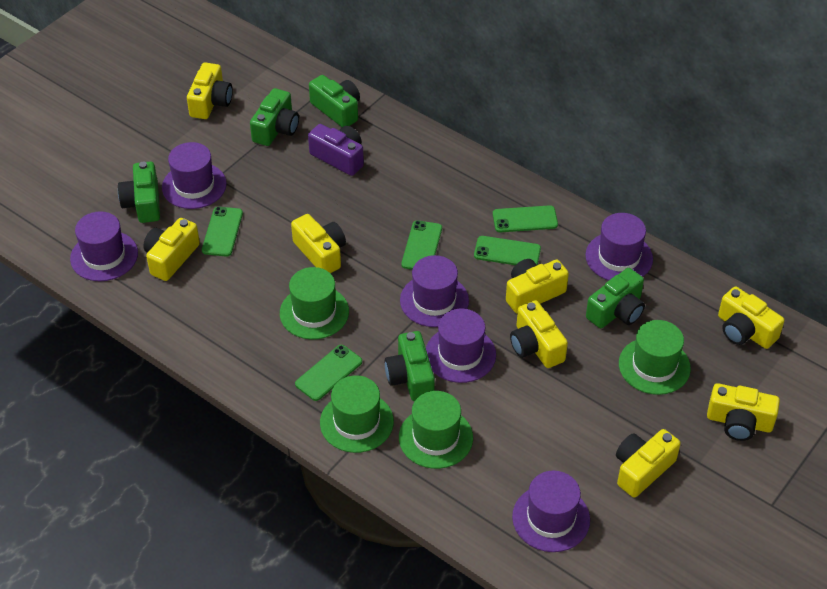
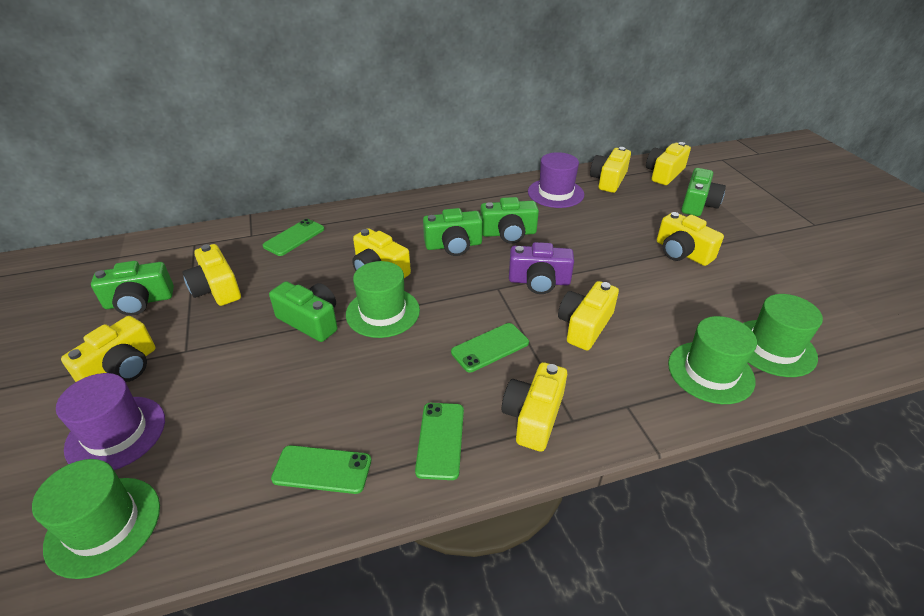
green phone: 5 -> 4
purple hat: 6 -> 2

